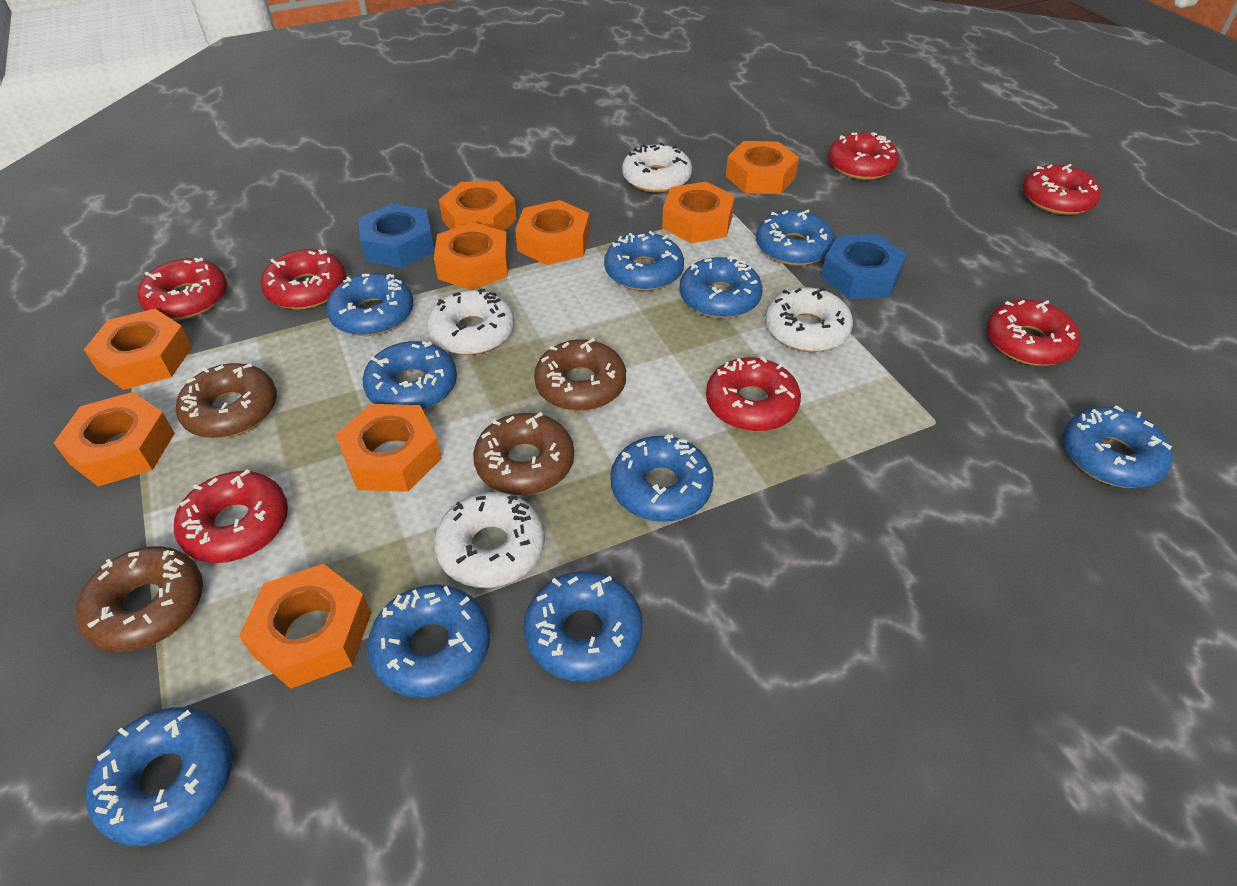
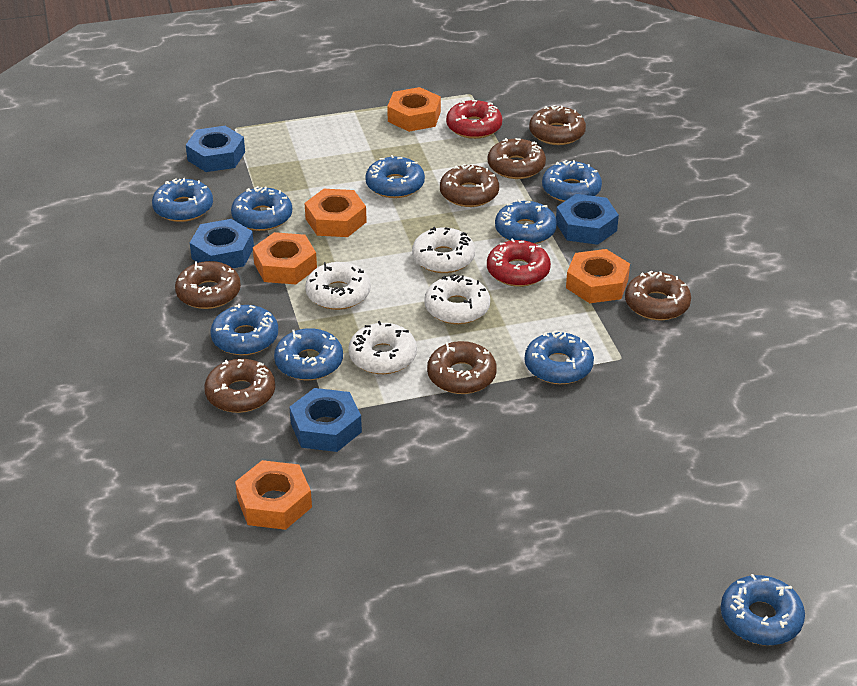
blue donut: 10 -> 9
blue nut: 2 -> 4
brown donut: 4 -> 7
orange nut: 9 -> 5
red donut: 7 -> 2

